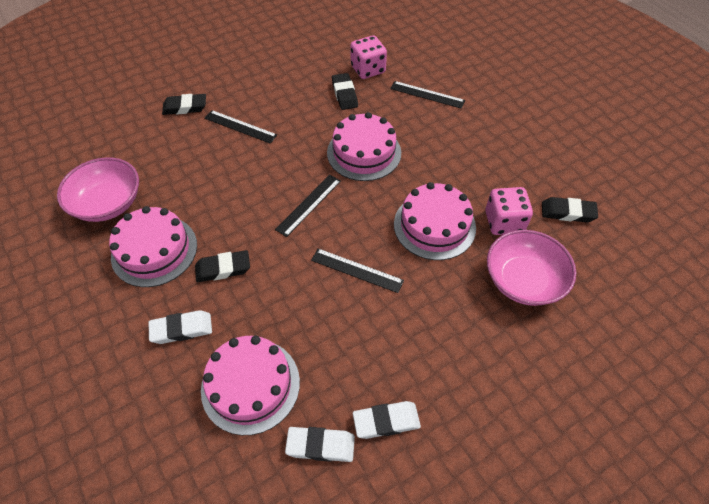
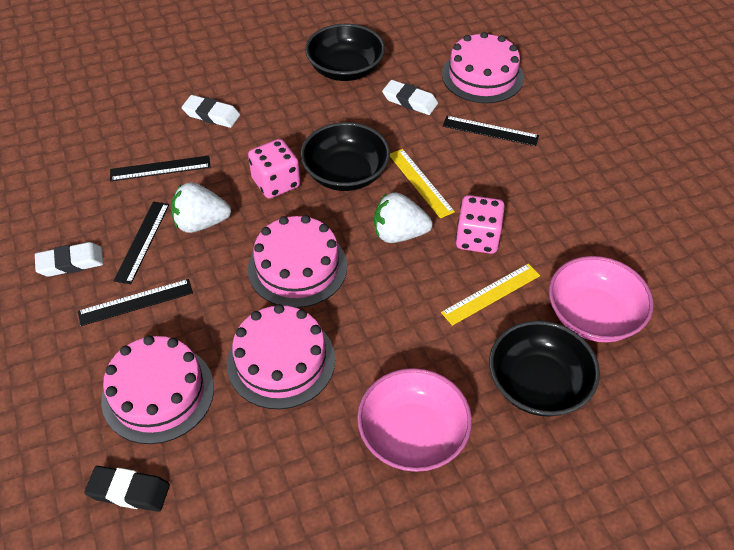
black bowl: 0 -> 3
black eraser: 4 -> 1
white strawberry: 0 -> 2
yellow ruler: 0 -> 2

